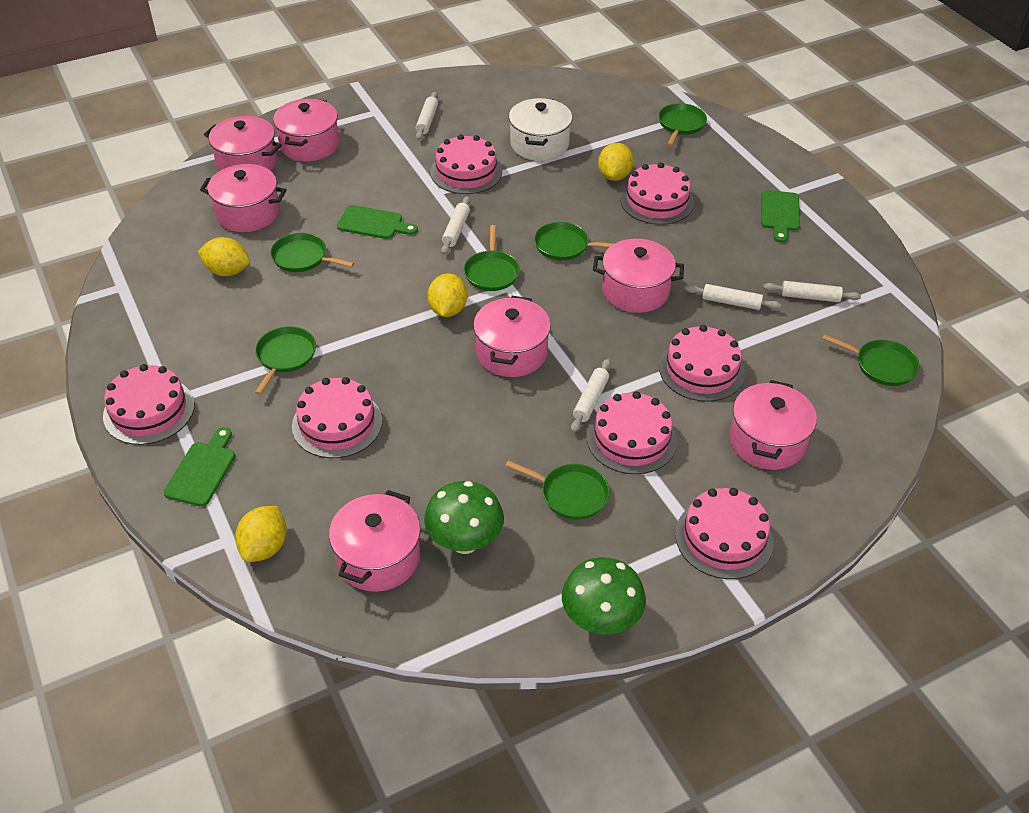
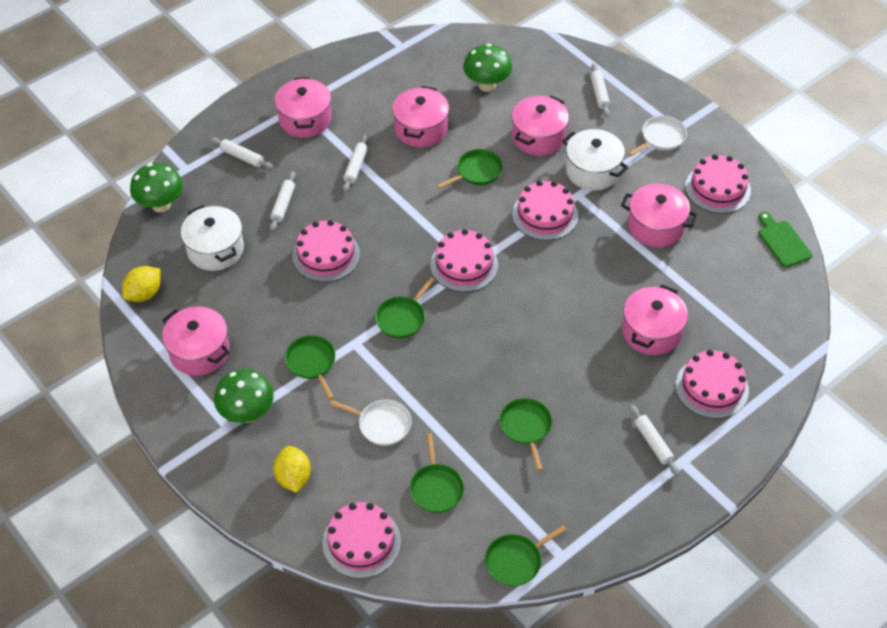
green cutting board: 3 -> 1
green mushroom: 2 -> 3
green pan: 7 -> 6
pink cake: 7 -> 6
pink pot: 7 -> 6
white pan: 0 -> 2
white pot: 1 -> 2
yellow lemon: 4 -> 2

